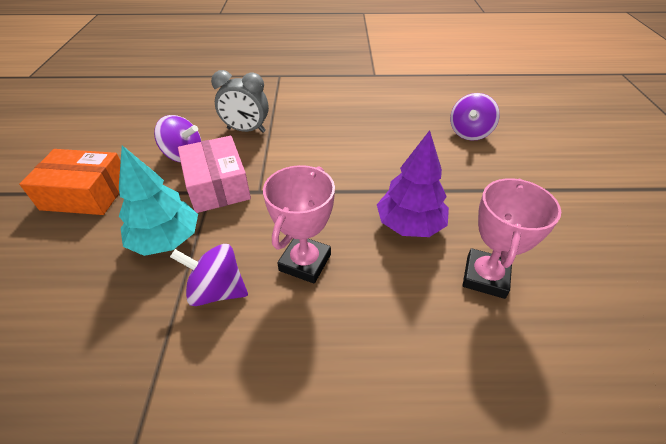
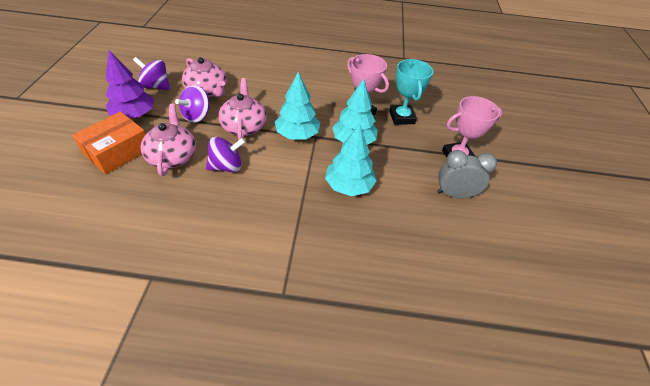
pink box: 1 -> 0
pink teapot: 0 -> 3
turquoise tree: 1 -> 3
turquoise trophy: 0 -> 1

